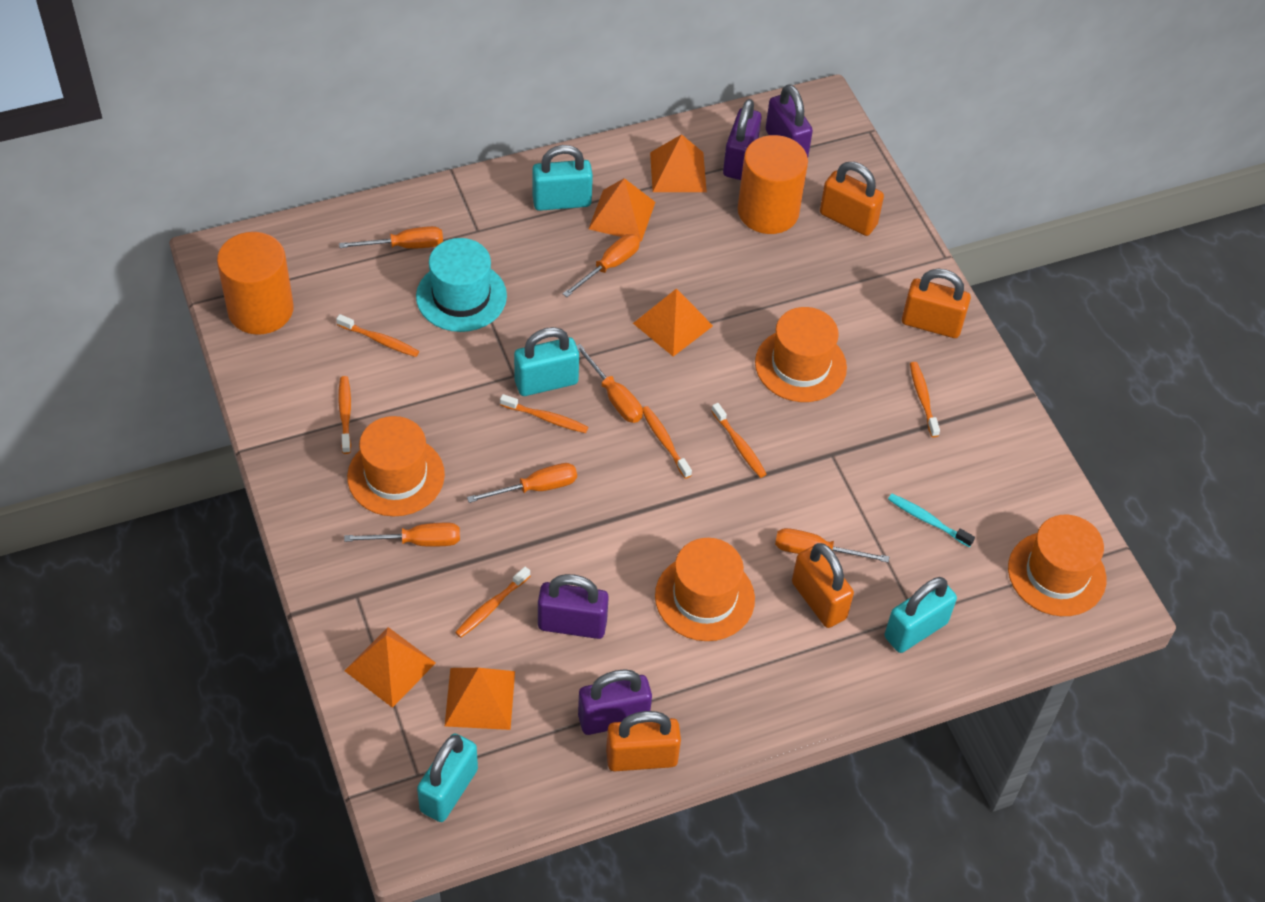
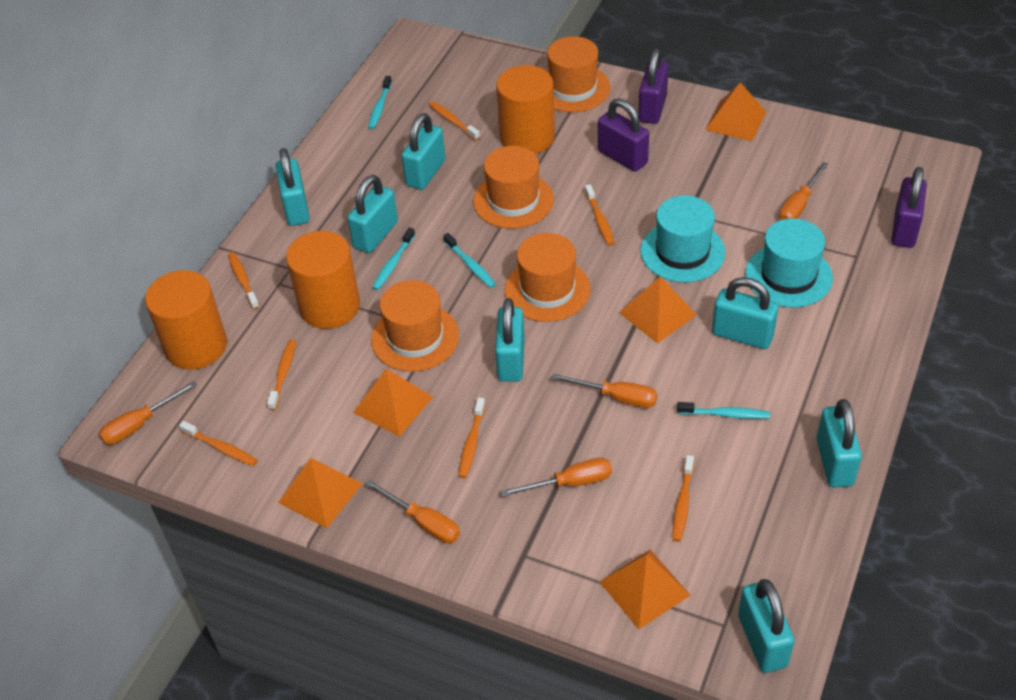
orange cylinder: 2 -> 3
orange padlock: 4 -> 0
orange screwdriver: 6 -> 5
purple padlock: 4 -> 3
turquoise hat: 1 -> 2
turquoise padlock: 4 -> 7
turquoise toothbrush: 1 -> 4

